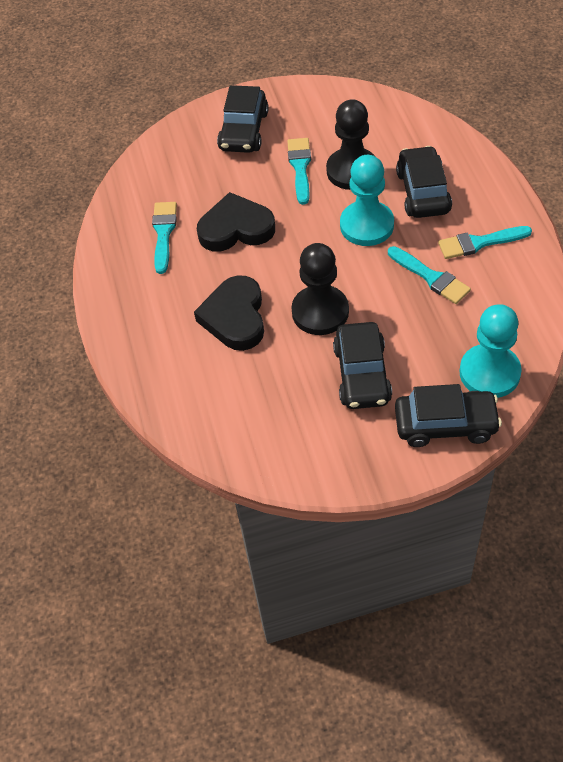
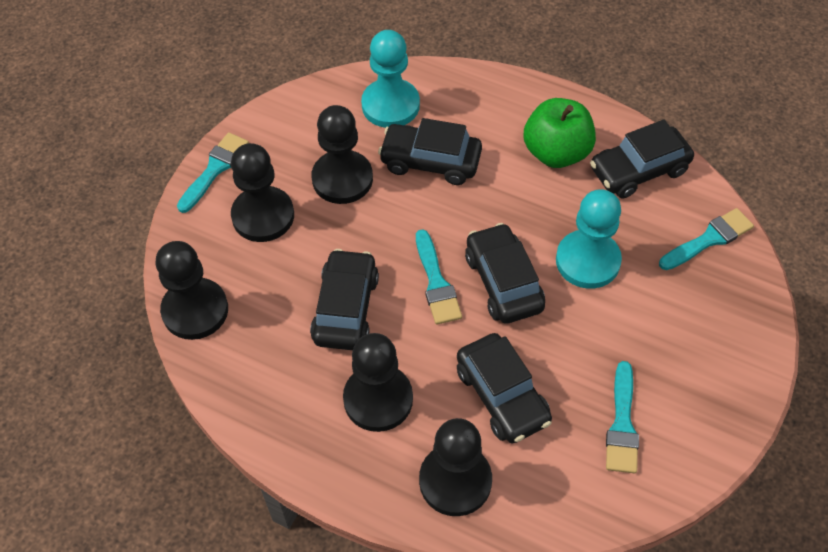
black car: 4 -> 5
black heart: 2 -> 0
black pawn: 2 -> 5
green apple: 0 -> 1

